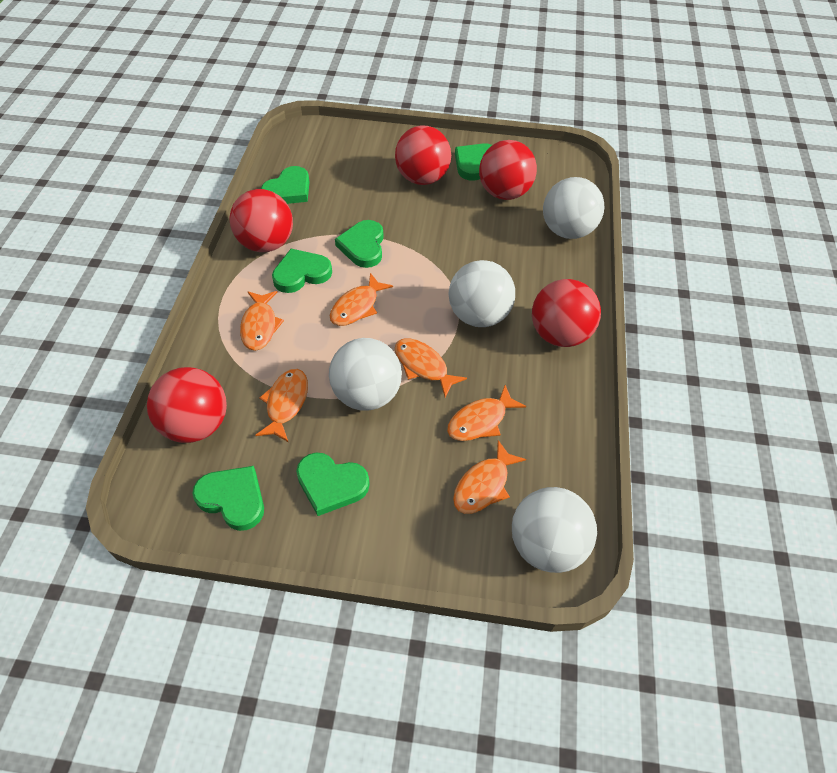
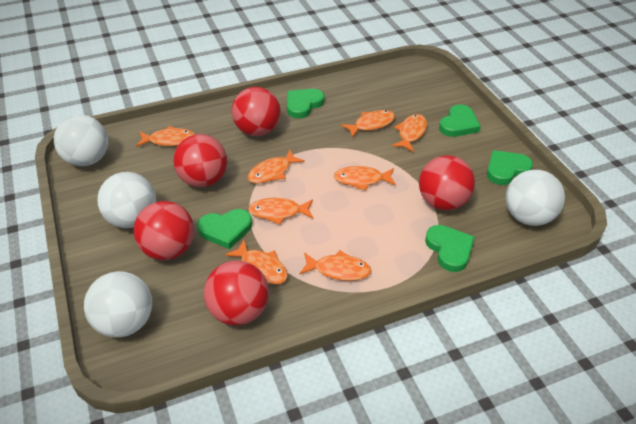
green heart: 6 -> 5
orange fish: 6 -> 8

